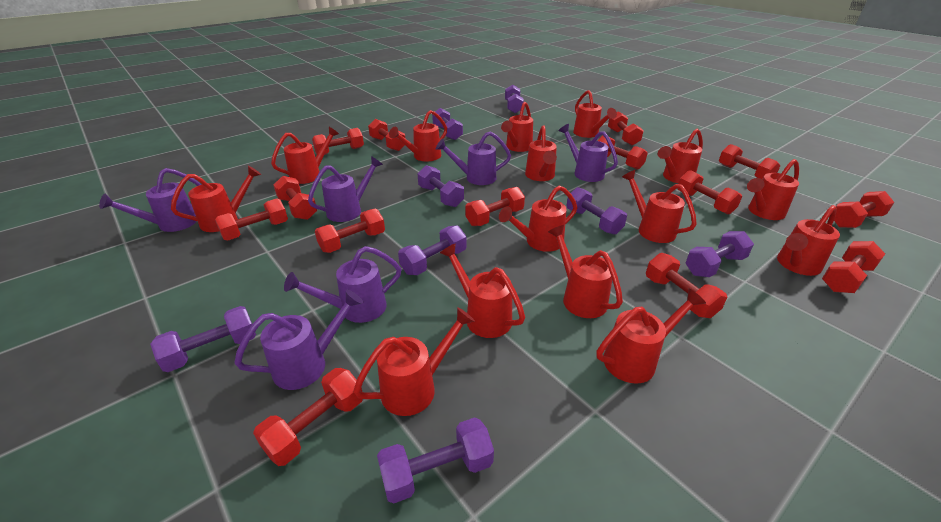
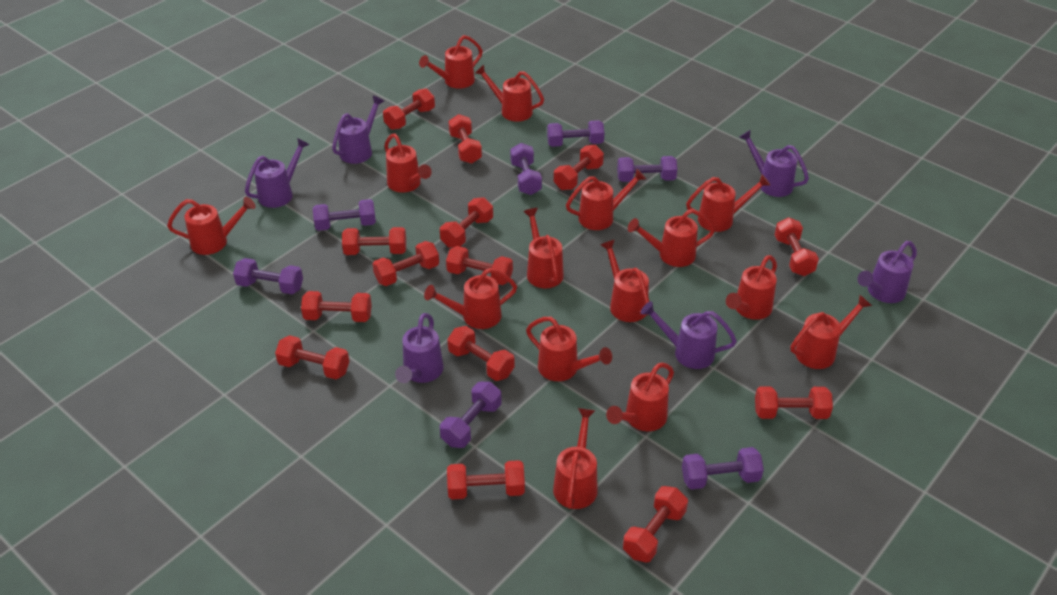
purple dumbbell: 8 -> 7

